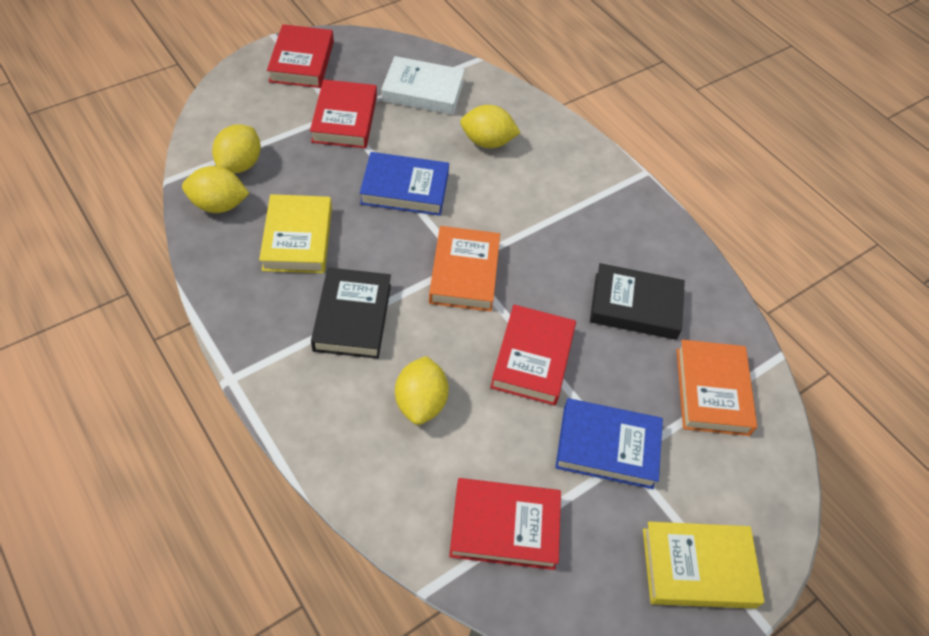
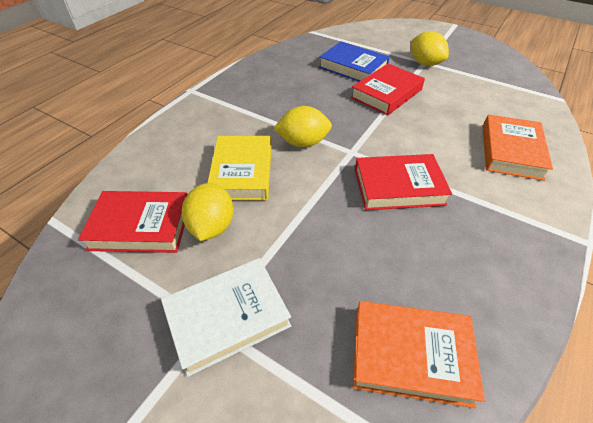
black book: 2 -> 0
blue book: 2 -> 1
red book: 4 -> 3
yellow book: 2 -> 1
yellow lemon: 4 -> 3

